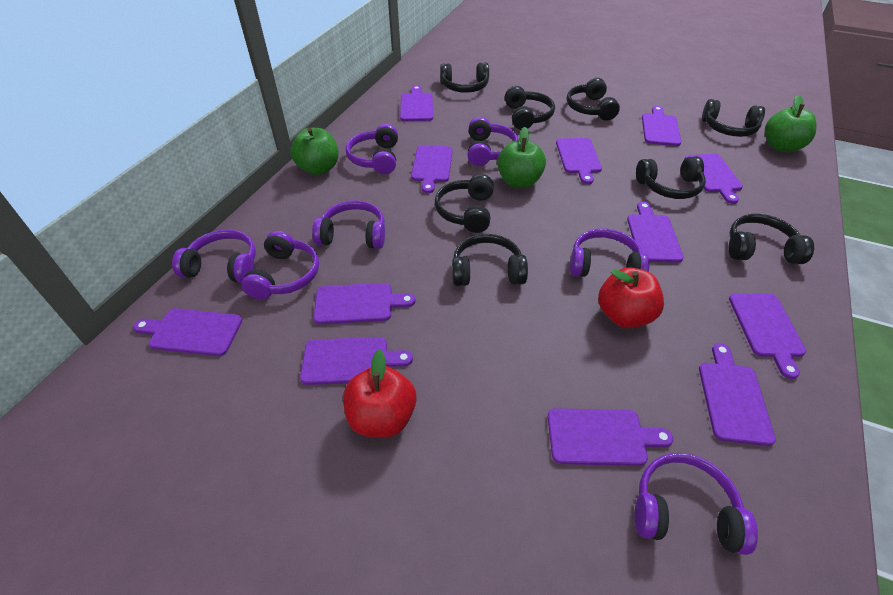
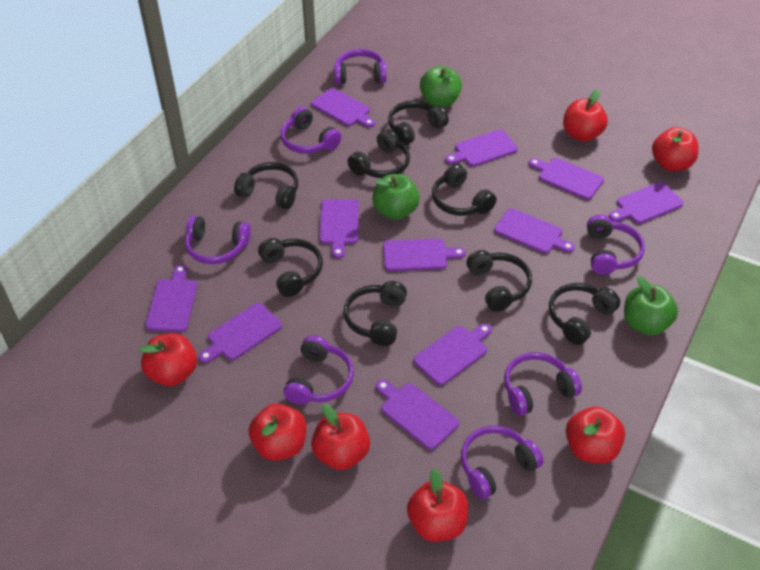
purple cutting board: 12 -> 11
red apple: 2 -> 7

